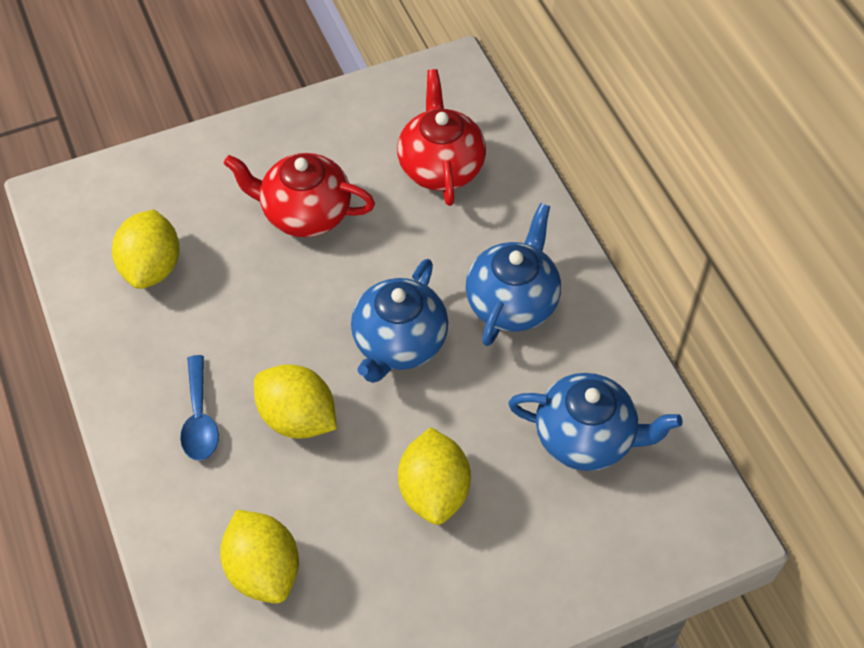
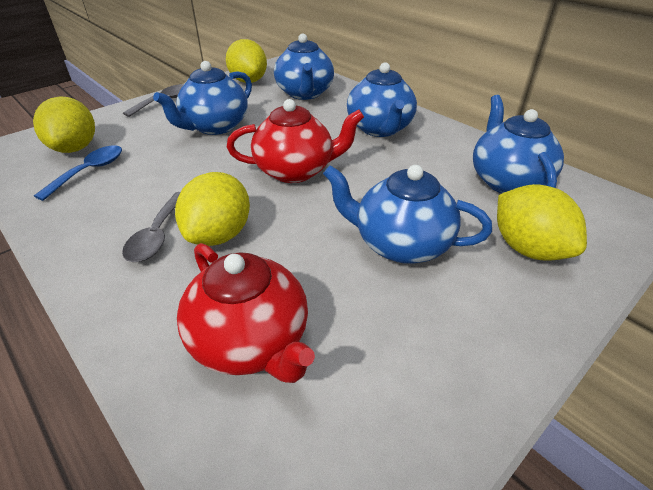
blue teapot: 3 -> 5
grey spoon: 0 -> 2

